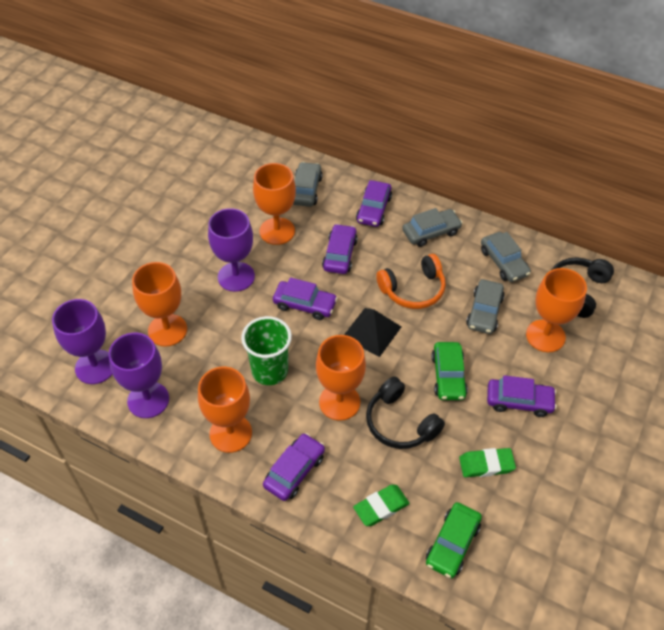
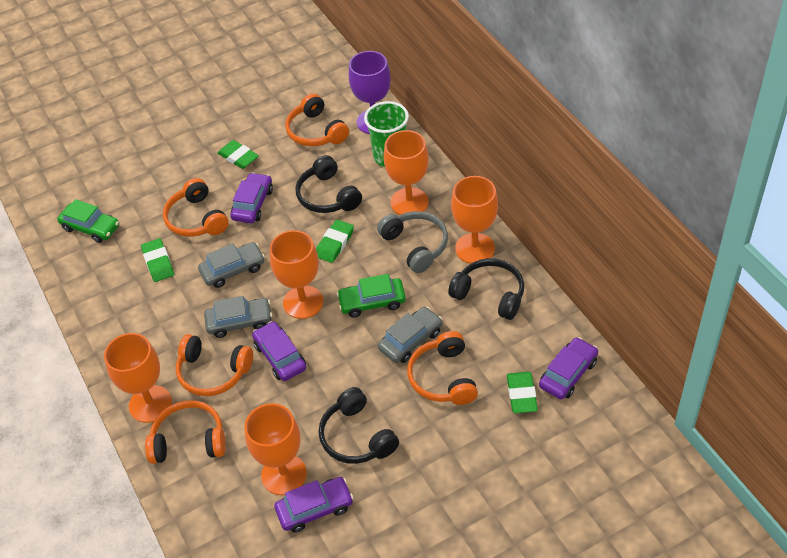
black headphones: 2 -> 3
black pyramid: 1 -> 0
green eraser: 2 -> 4
grey car: 4 -> 3
grey headphones: 0 -> 1
orange headphones: 1 -> 5
purple car: 5 -> 4
purple goblet: 3 -> 1

